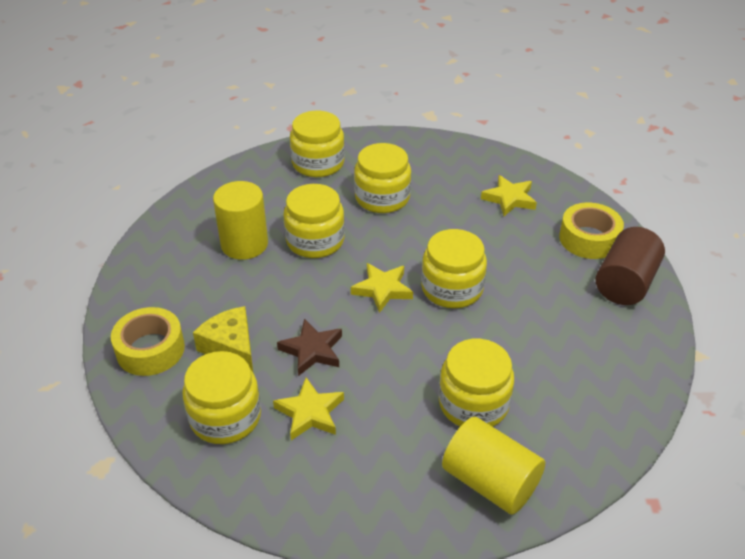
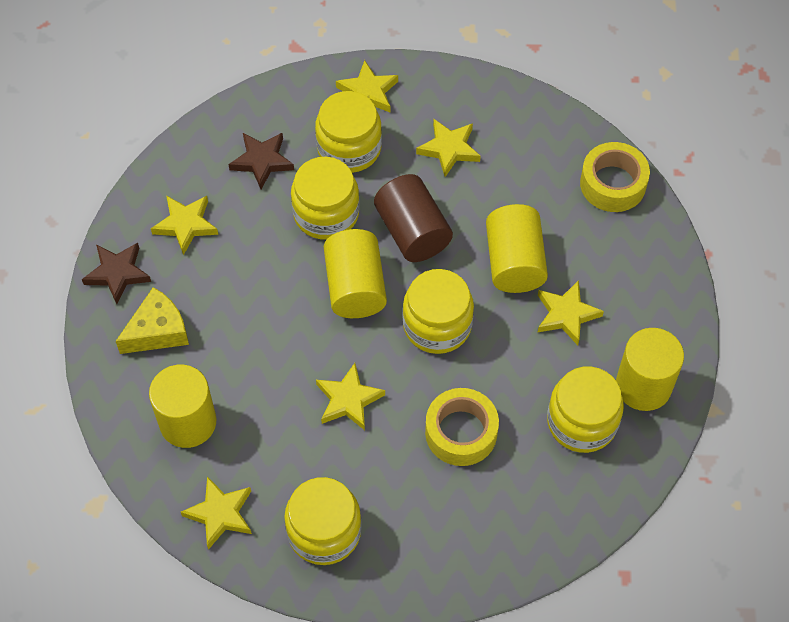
brown star: 1 -> 2
yellow cylinder: 2 -> 4
yellow jar: 6 -> 5
yellow star: 3 -> 6

